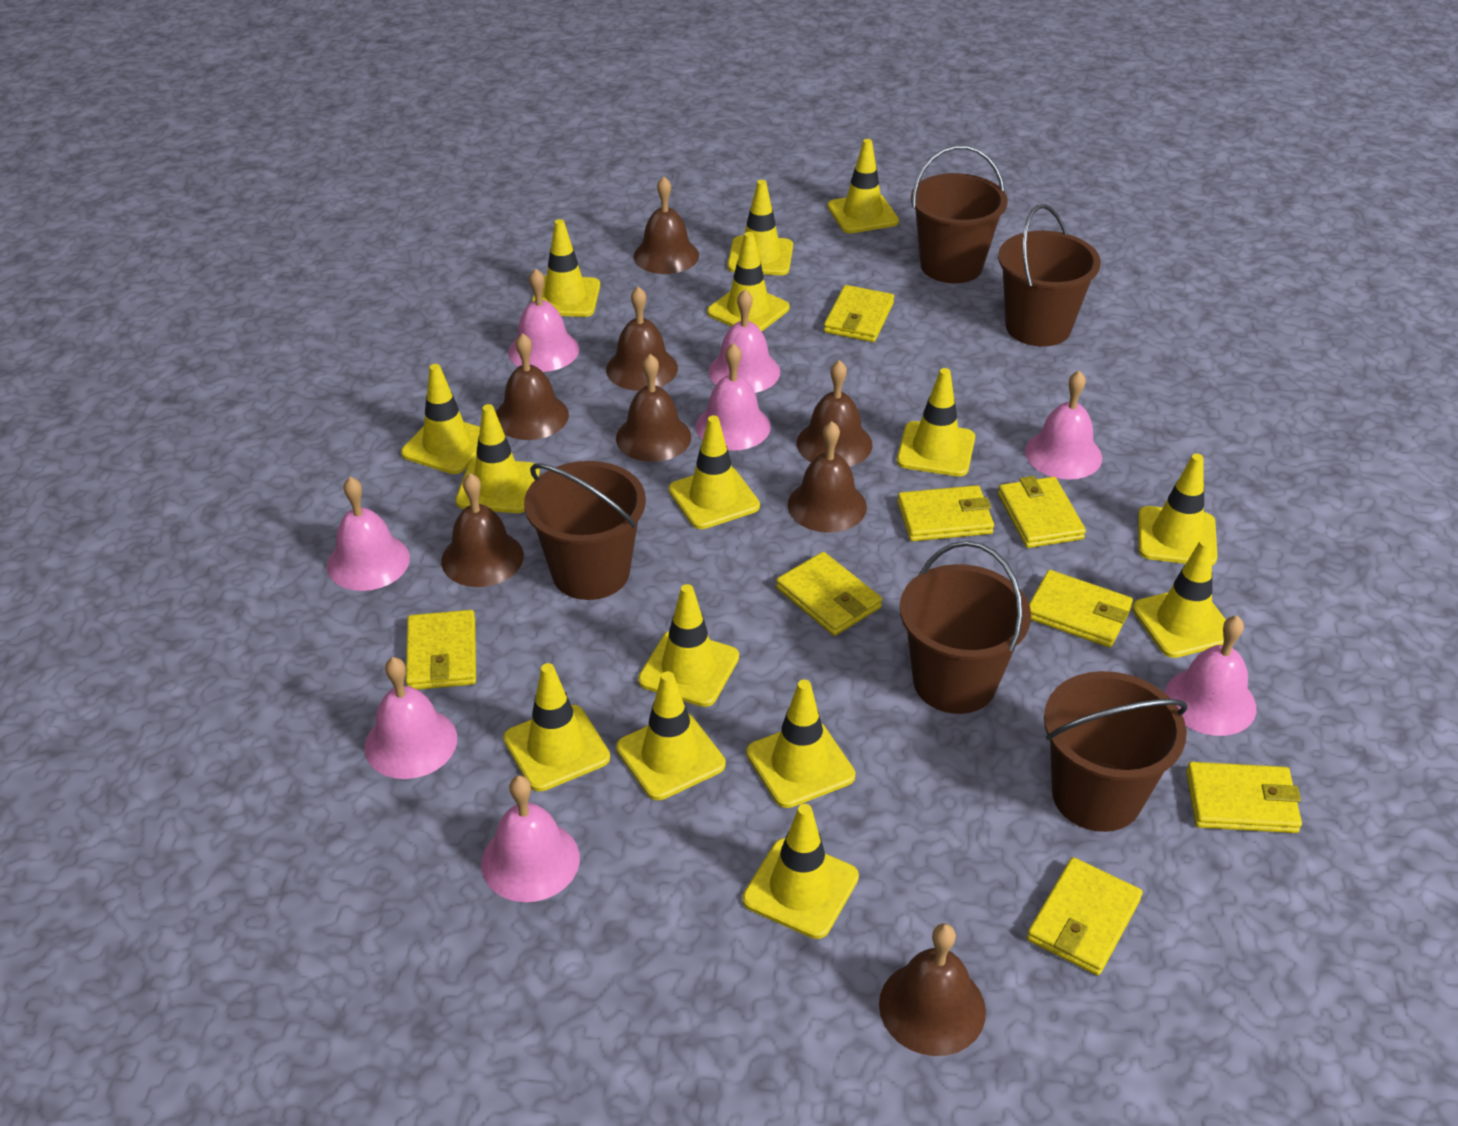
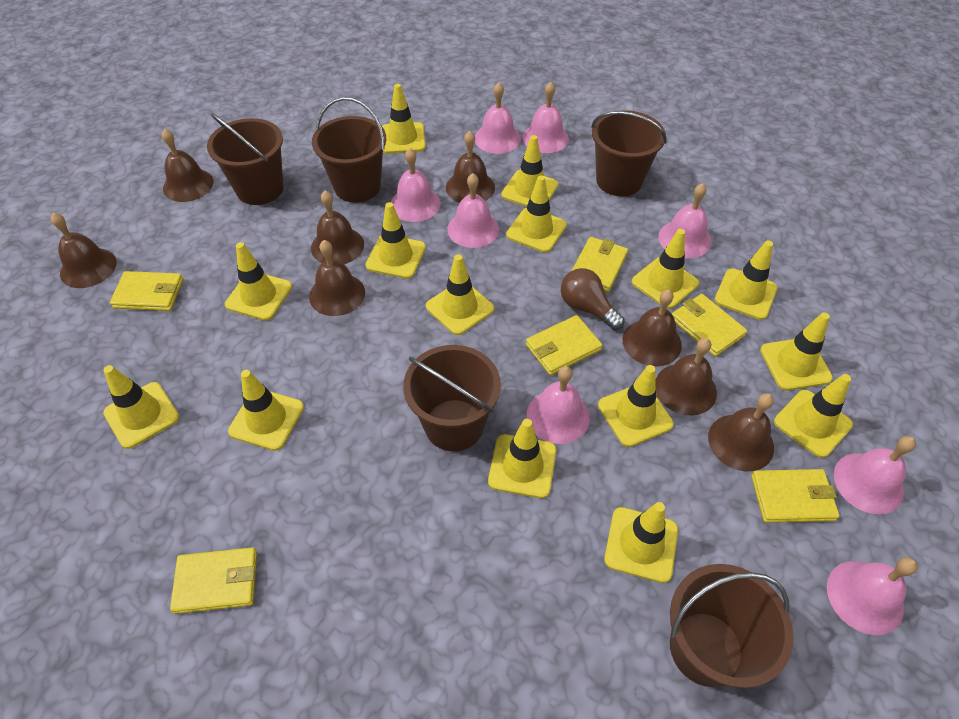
brown light bulb: 0 -> 1
yellow wallet: 8 -> 6

